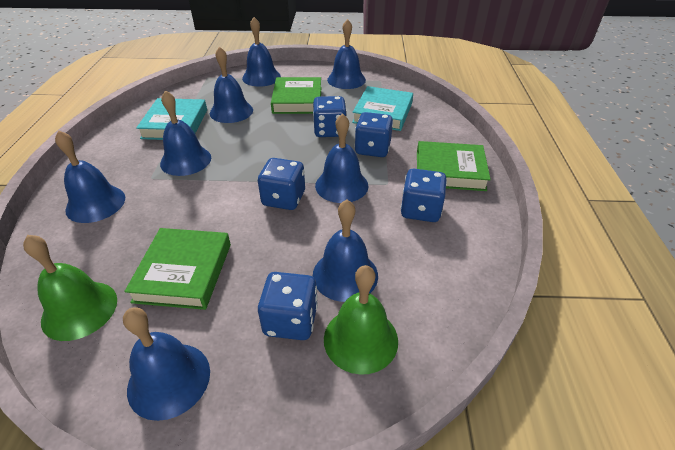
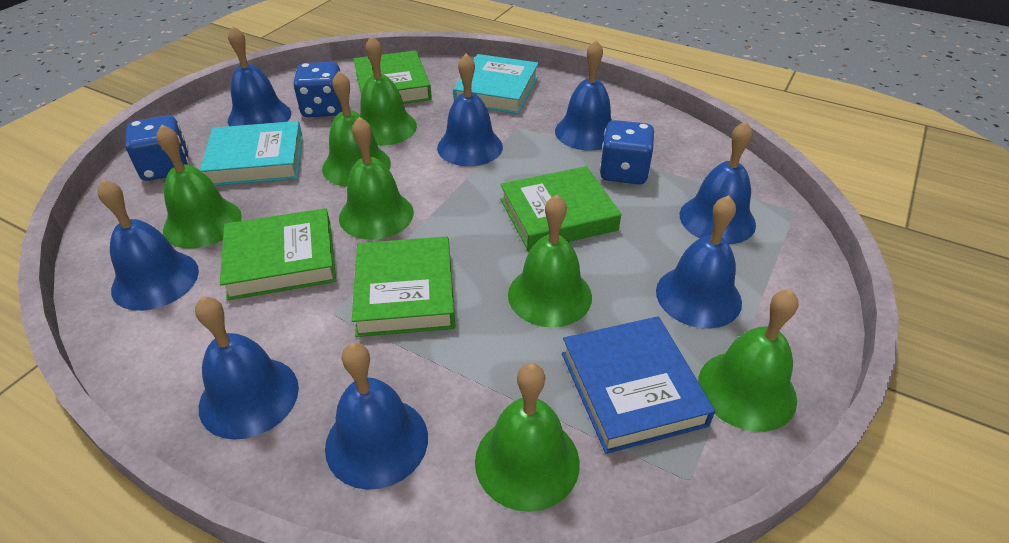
blue book: 0 -> 1
blue dice: 5 -> 3
green bell: 2 -> 7
green book: 3 -> 4

